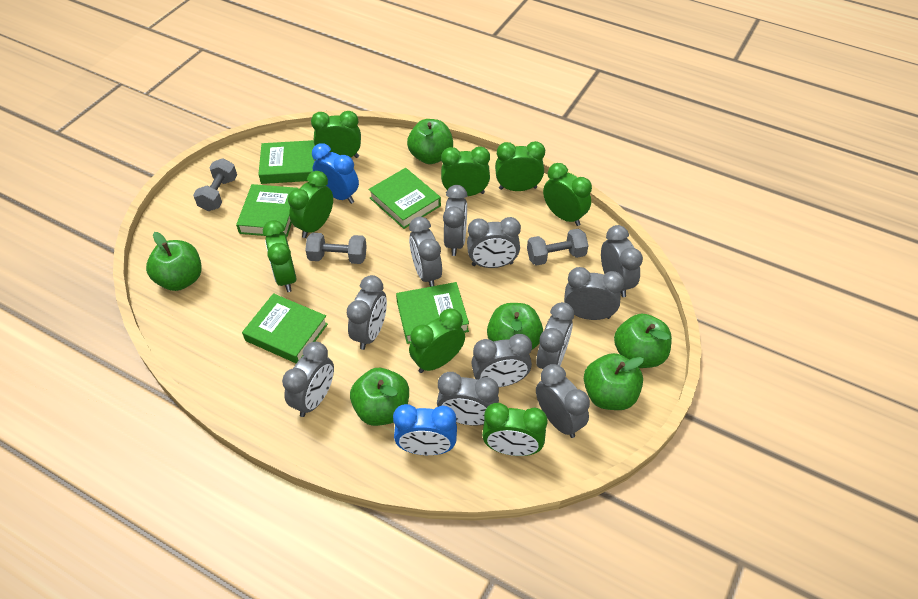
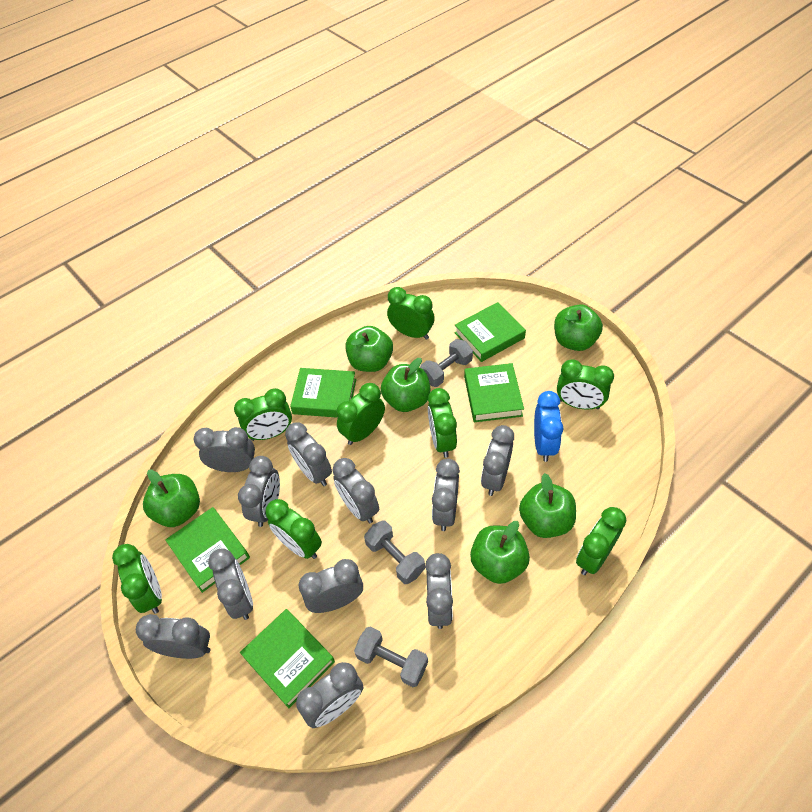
blue clock: 2 -> 1

